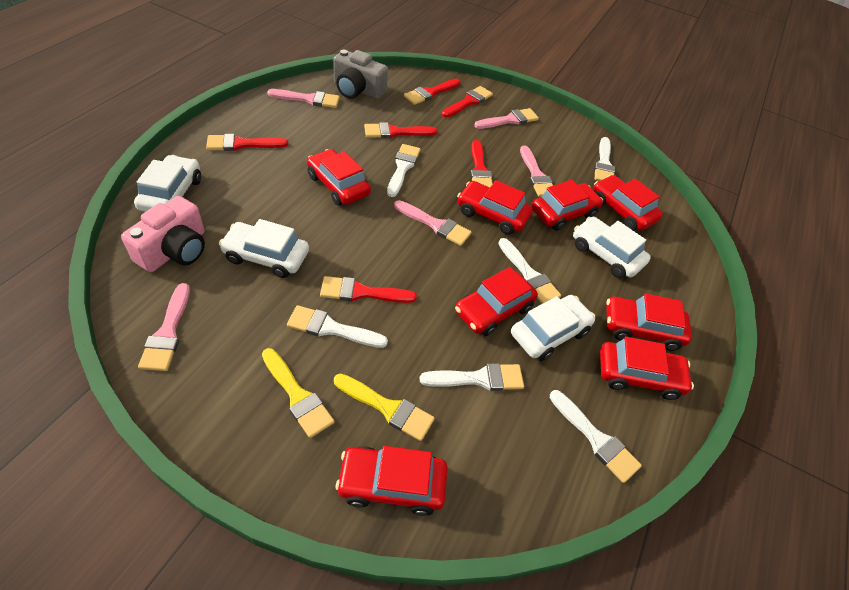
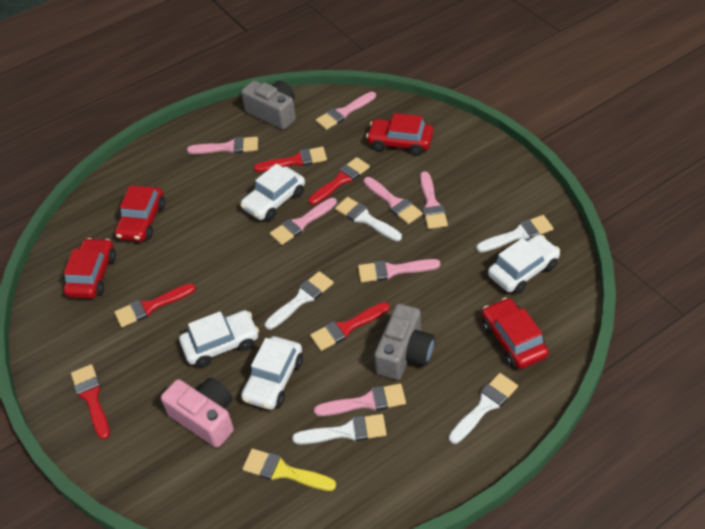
grey camera: 1 -> 2
pink brush: 5 -> 7
red brush: 6 -> 5
red car: 8 -> 4
white brush: 6 -> 5
yellow brush: 2 -> 1

